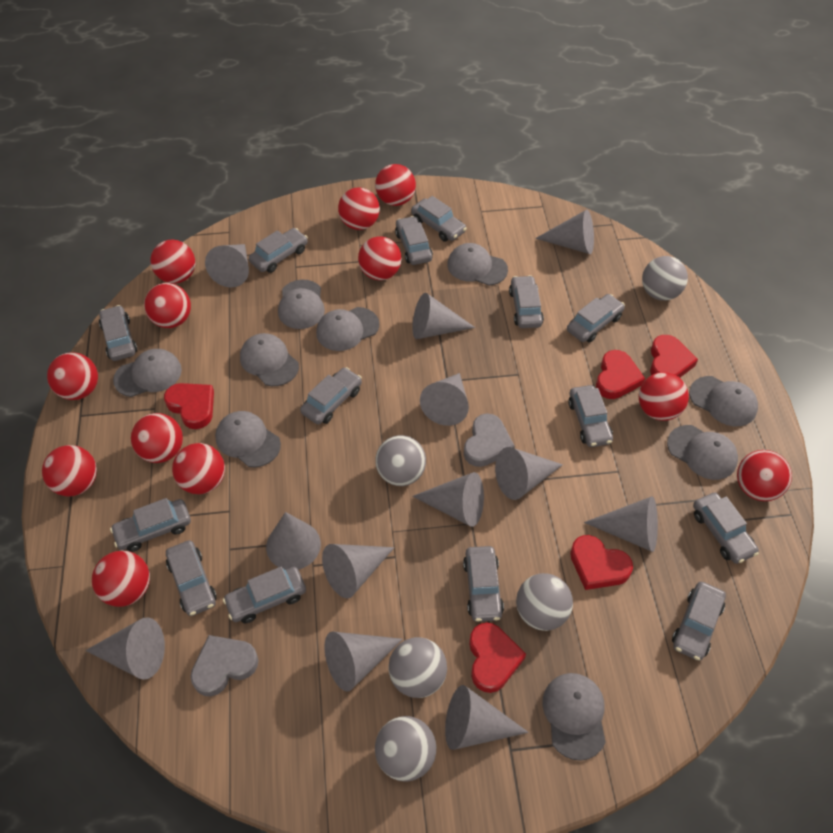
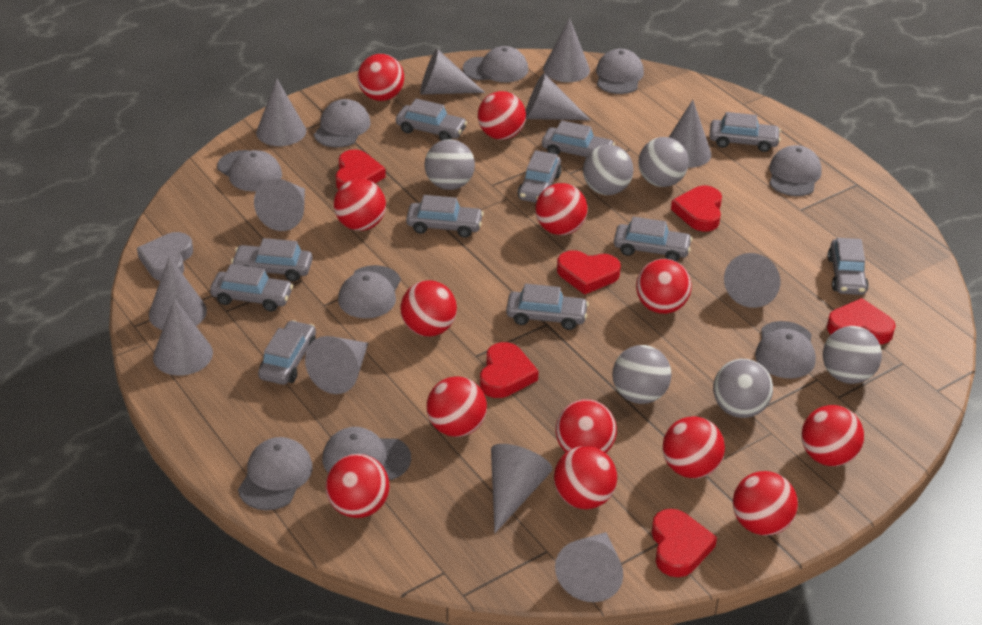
grey ball: 5 -> 6
grey car: 14 -> 11
grey heart: 2 -> 1
red ball: 12 -> 13
red heart: 5 -> 6

